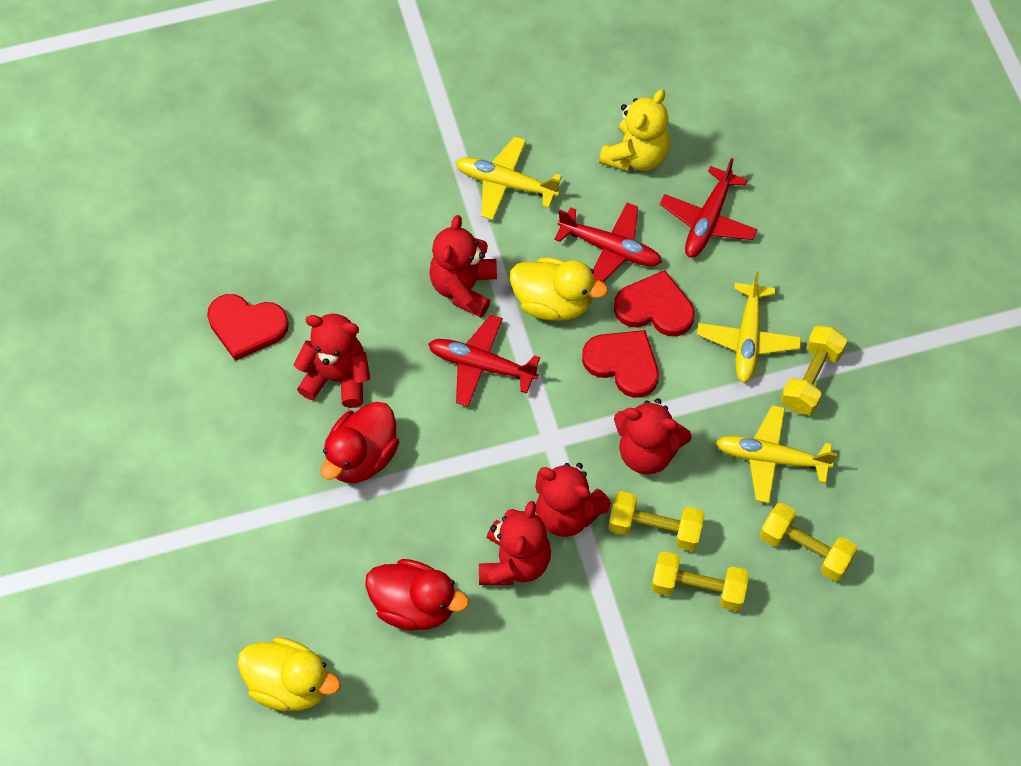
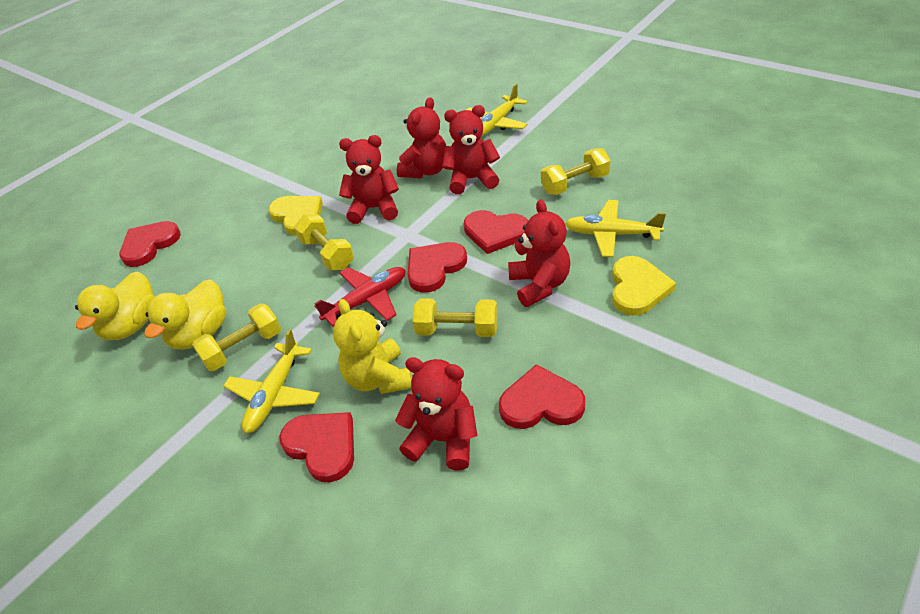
red duck: 2 -> 0
red heart: 3 -> 5
red plane: 3 -> 1
yellow heart: 0 -> 2

